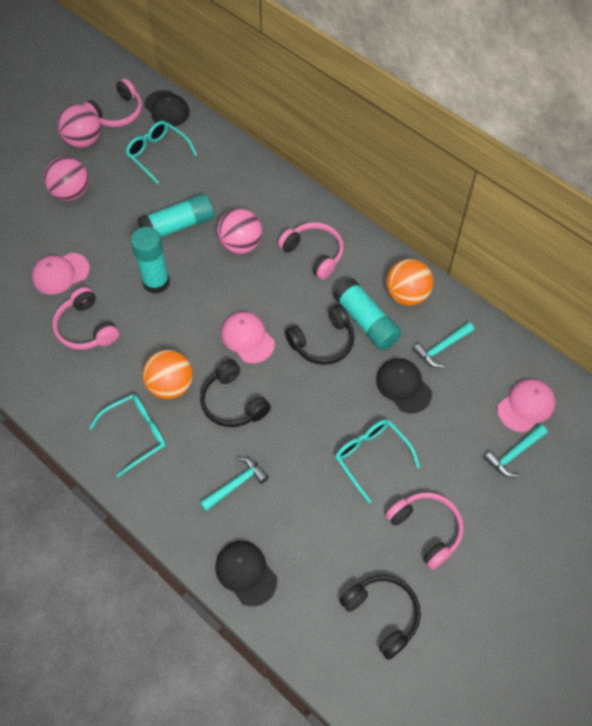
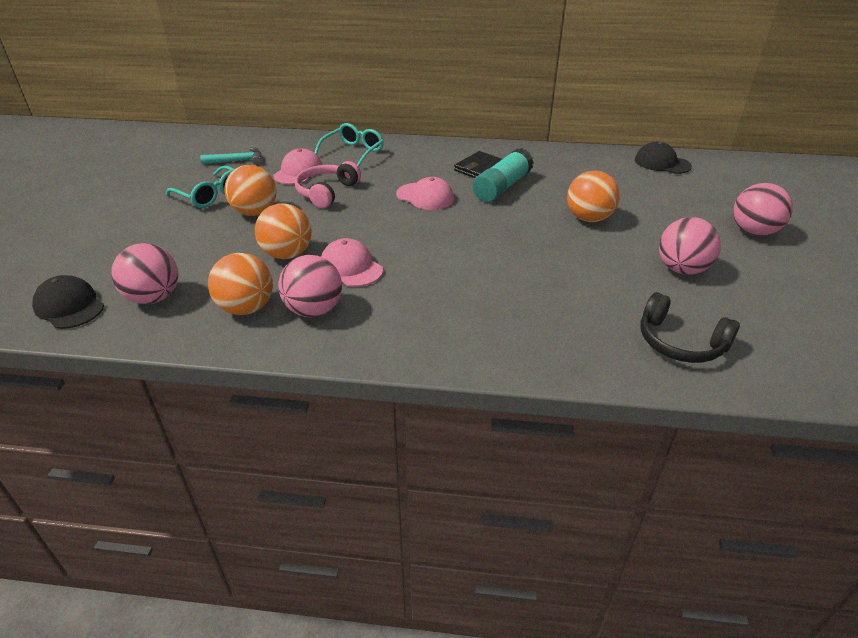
black cap: 3 -> 2
black headphones: 3 -> 1
black wallet: 0 -> 1
orange ball: 2 -> 4
pink ball: 3 -> 4
pink headphones: 4 -> 1
turquoise glasses: 3 -> 2
turquoise glue stick: 3 -> 1
turquoise hammer: 3 -> 1

